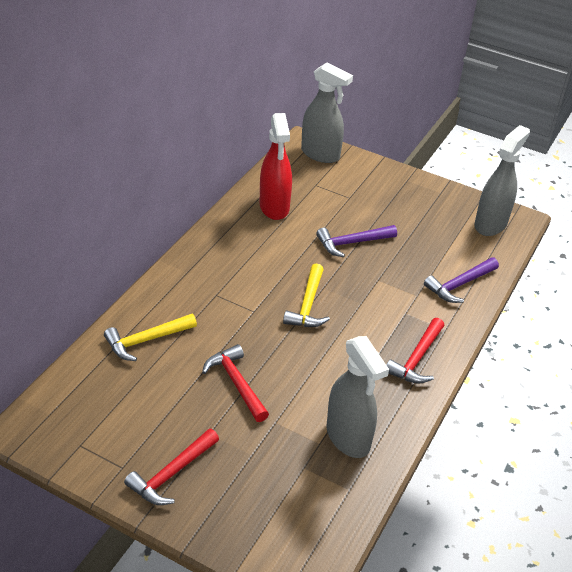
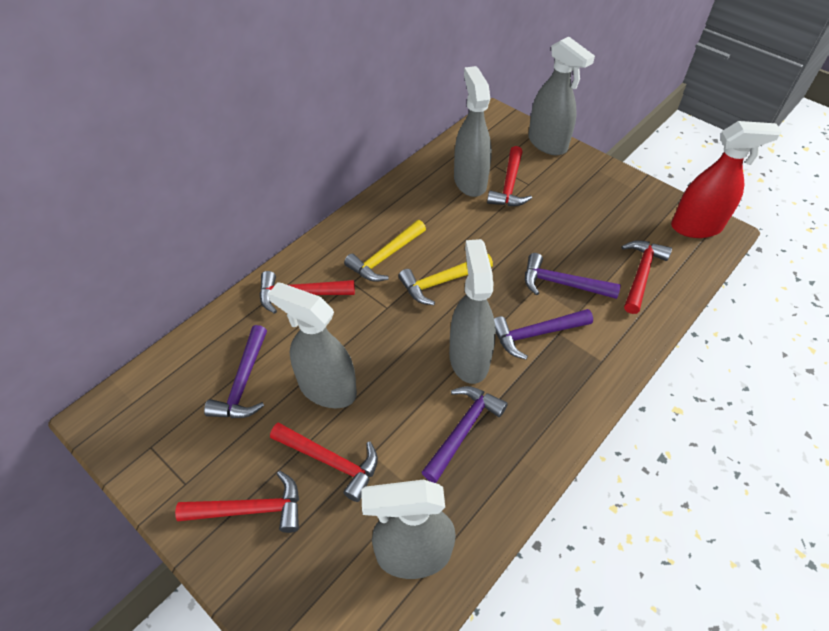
grey spray bottle: 3 -> 5
purple hammer: 2 -> 4
red hammer: 3 -> 5

